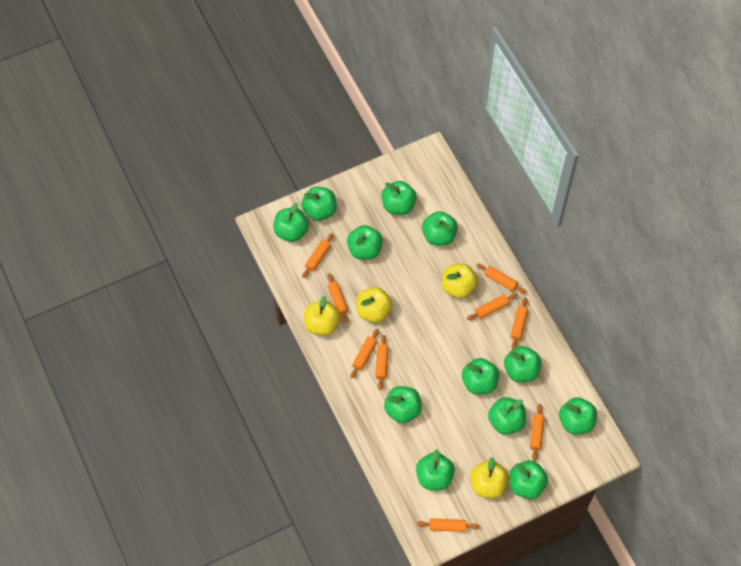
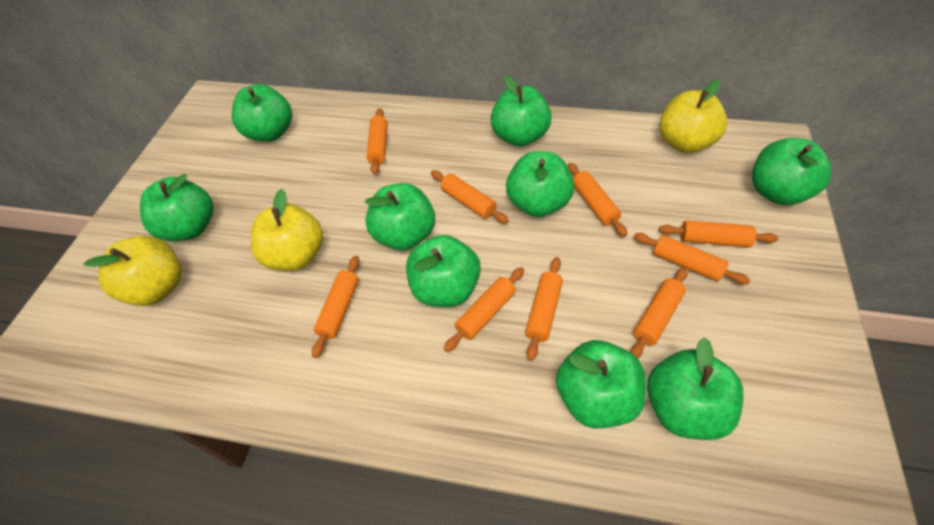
green apple: 12 -> 9
yellow apple: 4 -> 3

